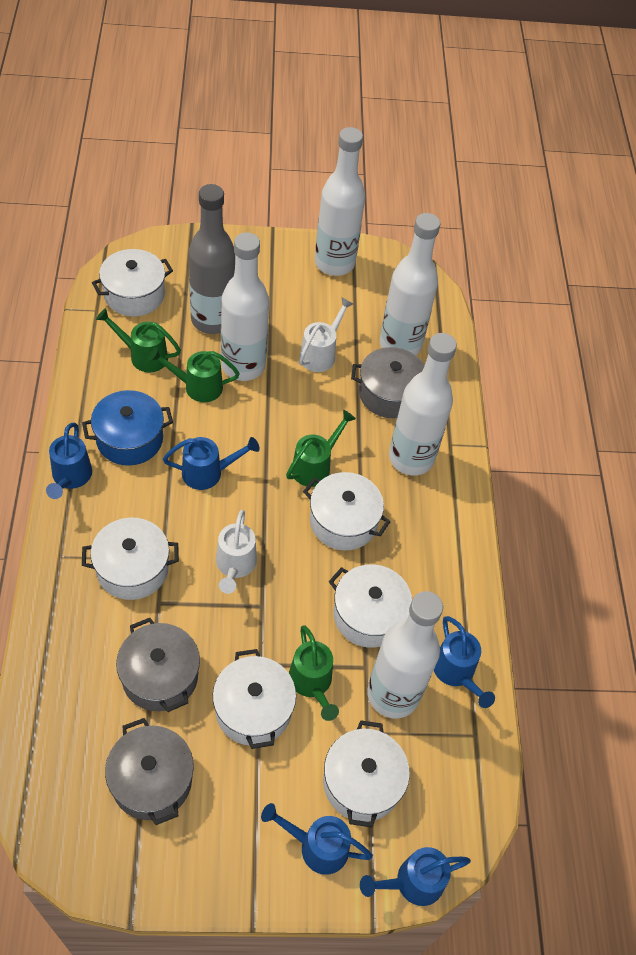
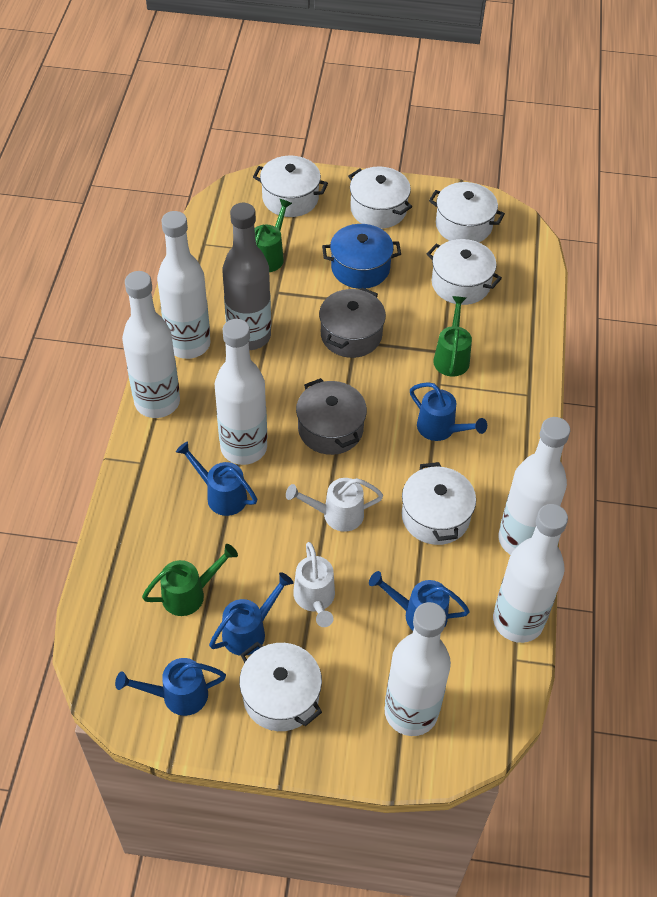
green watering can: 4 -> 3
grey pot: 3 -> 2
white bottle: 5 -> 6

